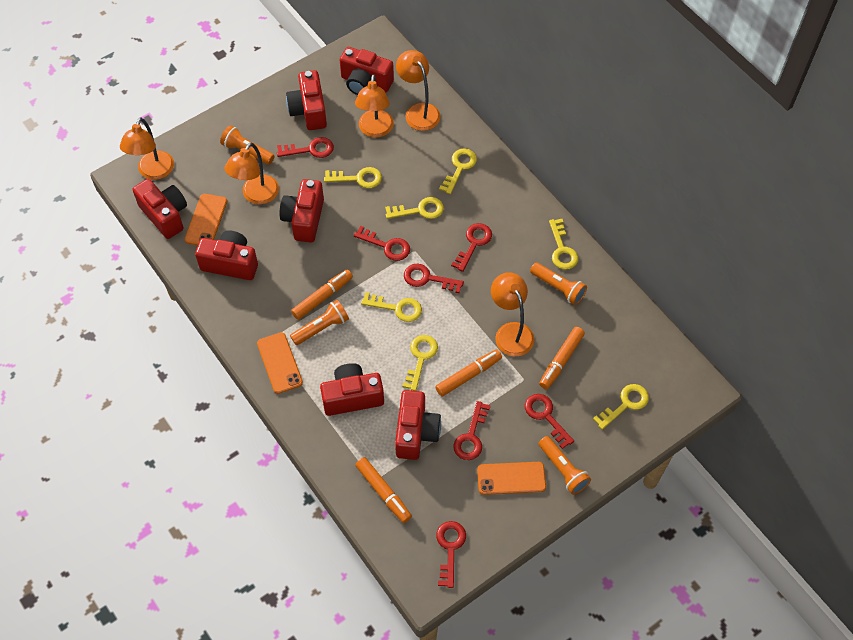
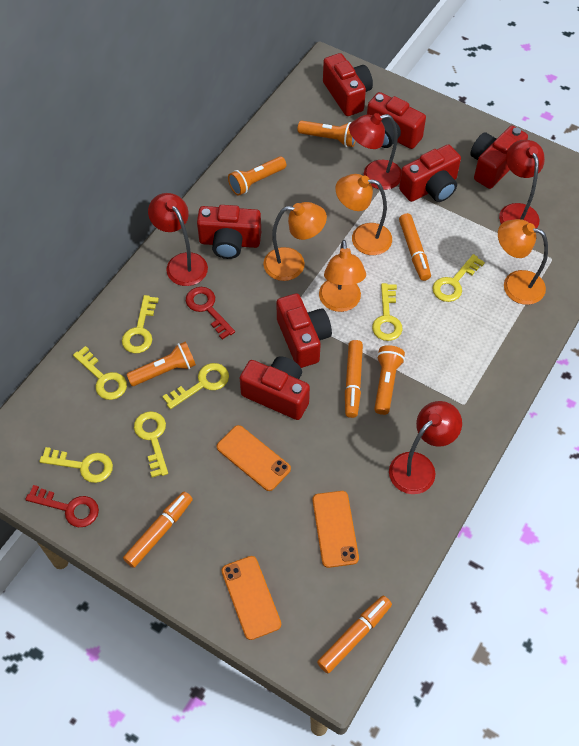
orange lamp: 5 -> 4
red key: 7 -> 2
red lamp: 0 -> 4

